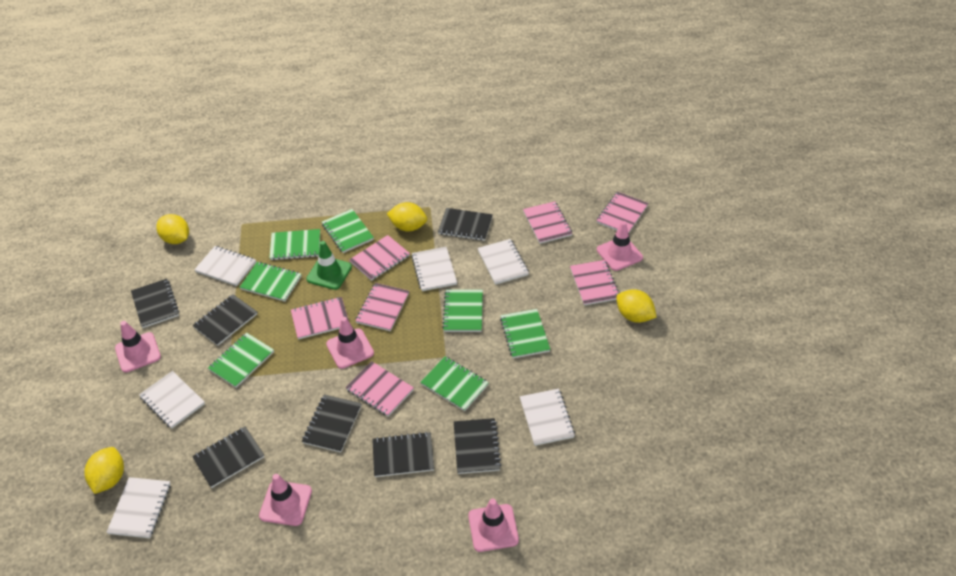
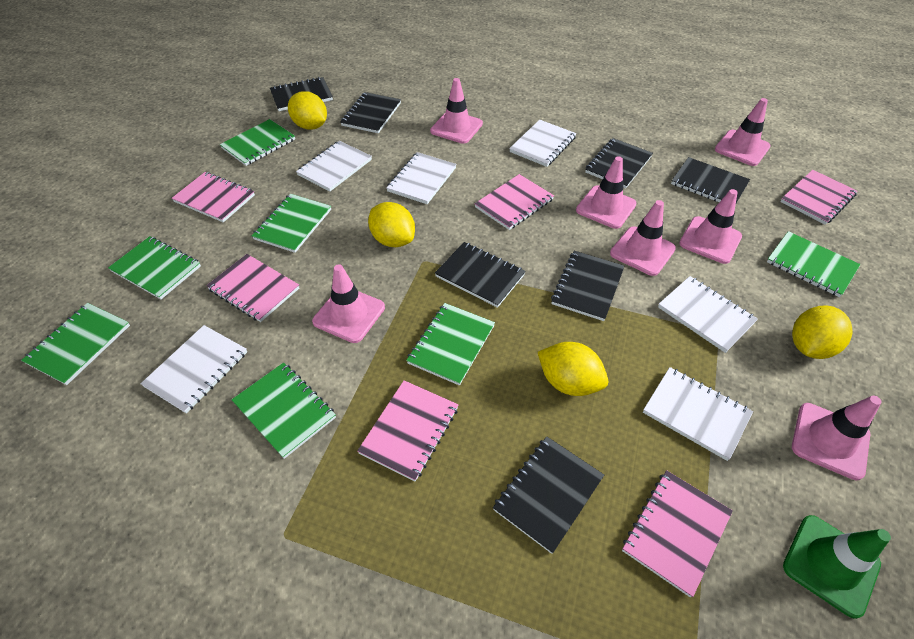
pink notebook: 7 -> 6
pink traffic cone: 5 -> 7

